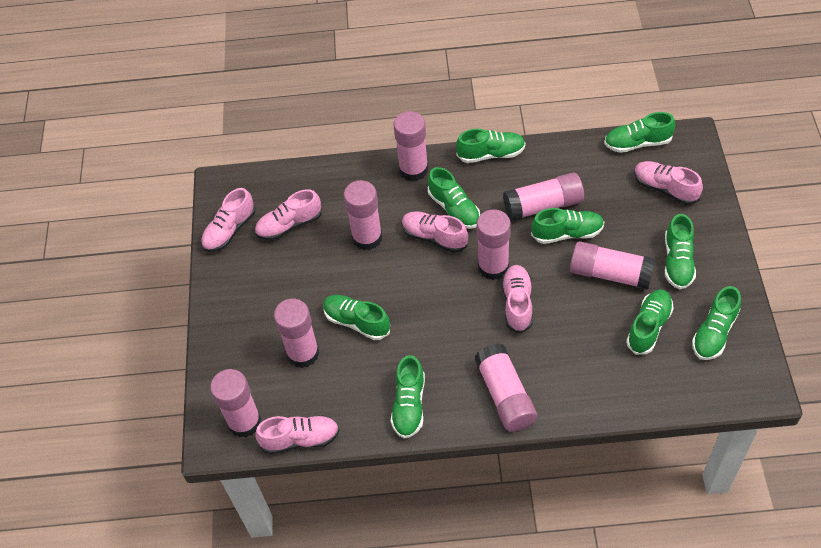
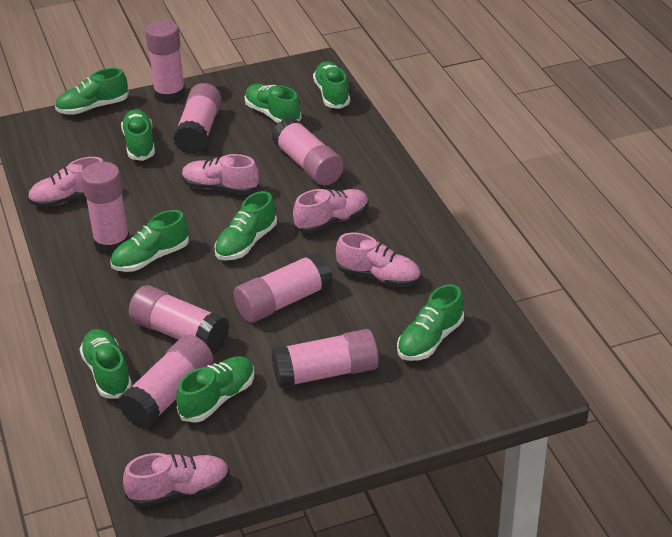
pink shoe: 6 -> 5

